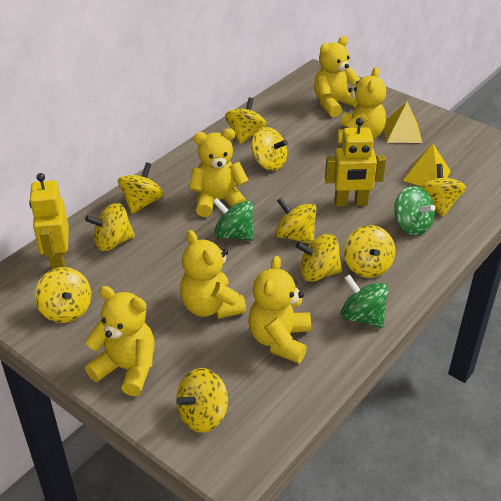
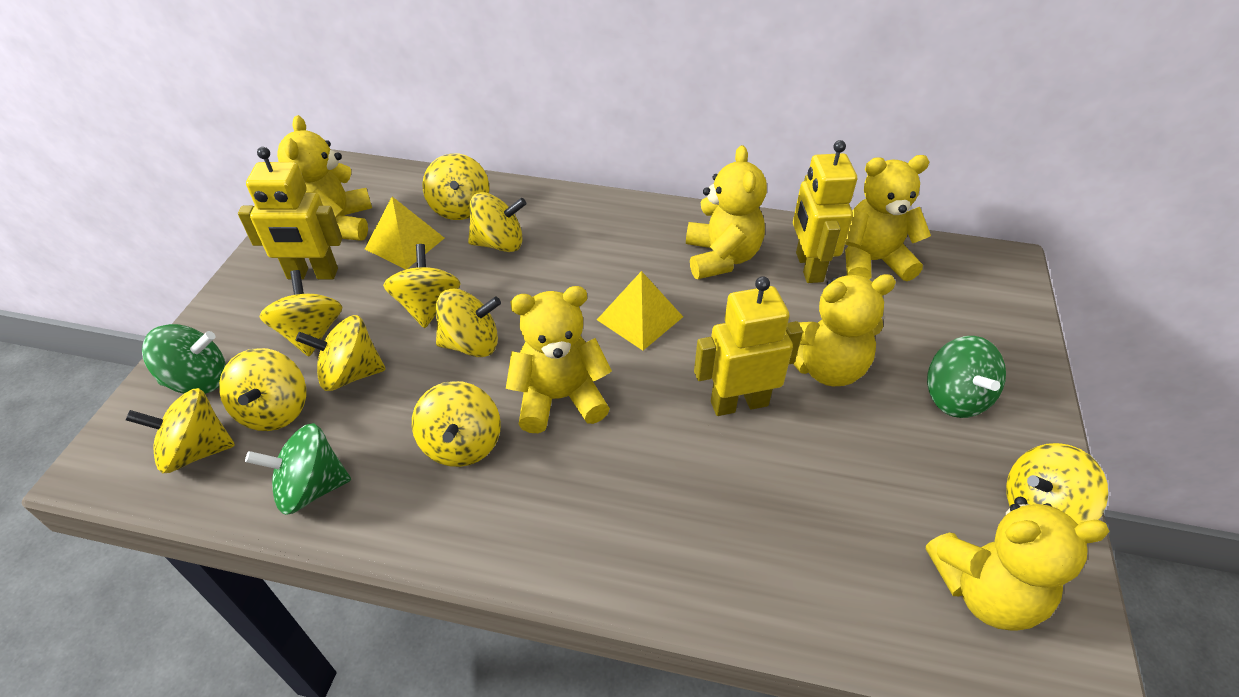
yellow robot: 2 -> 3

